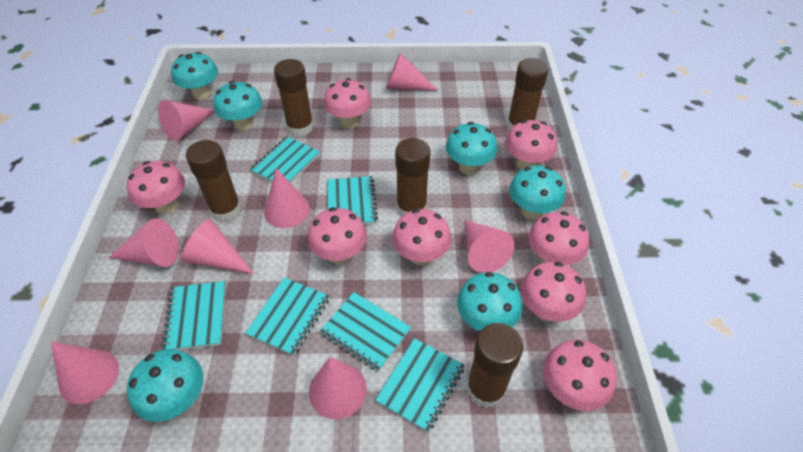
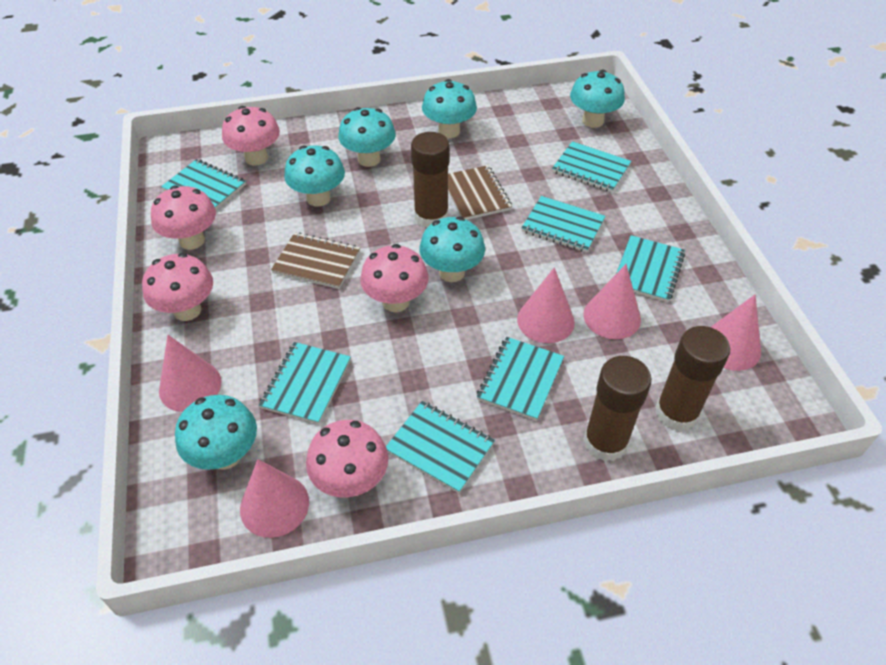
brown glue stick: 5 -> 3
brown notebook: 0 -> 2
pink cone: 8 -> 5
pink mushroom: 8 -> 5
turquoise notebook: 6 -> 7

